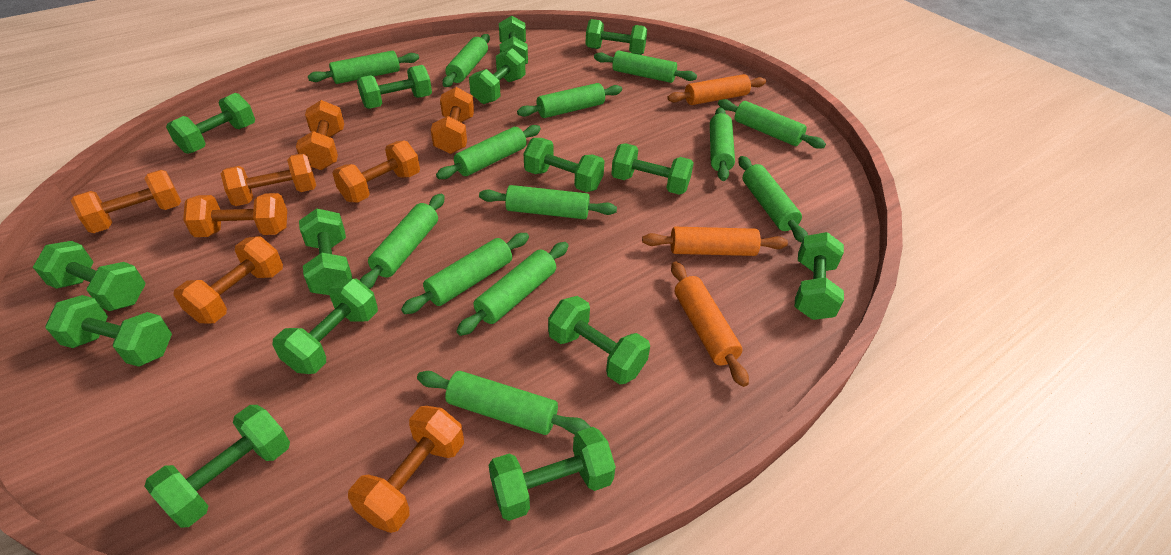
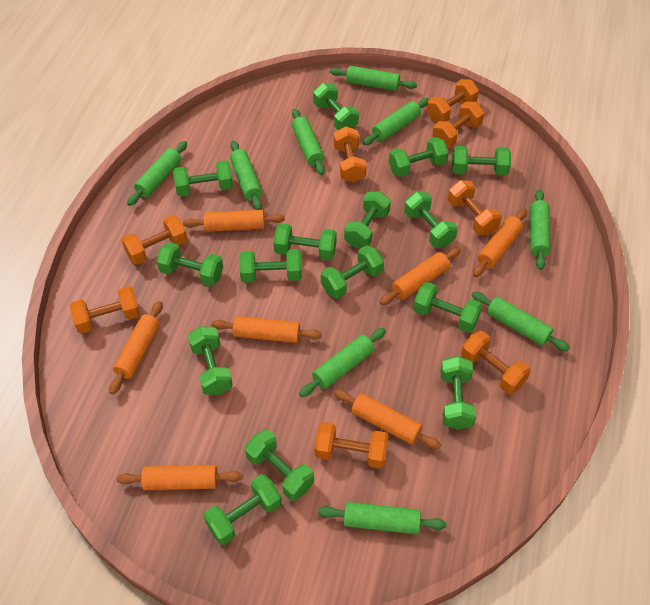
green rolling pin: 13 -> 9
orange rolling pin: 3 -> 7

